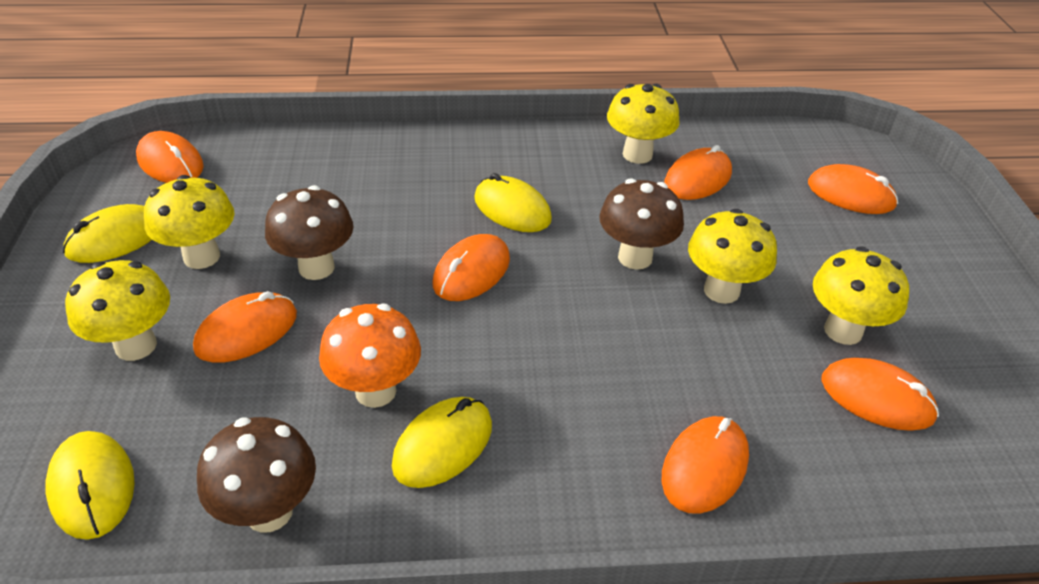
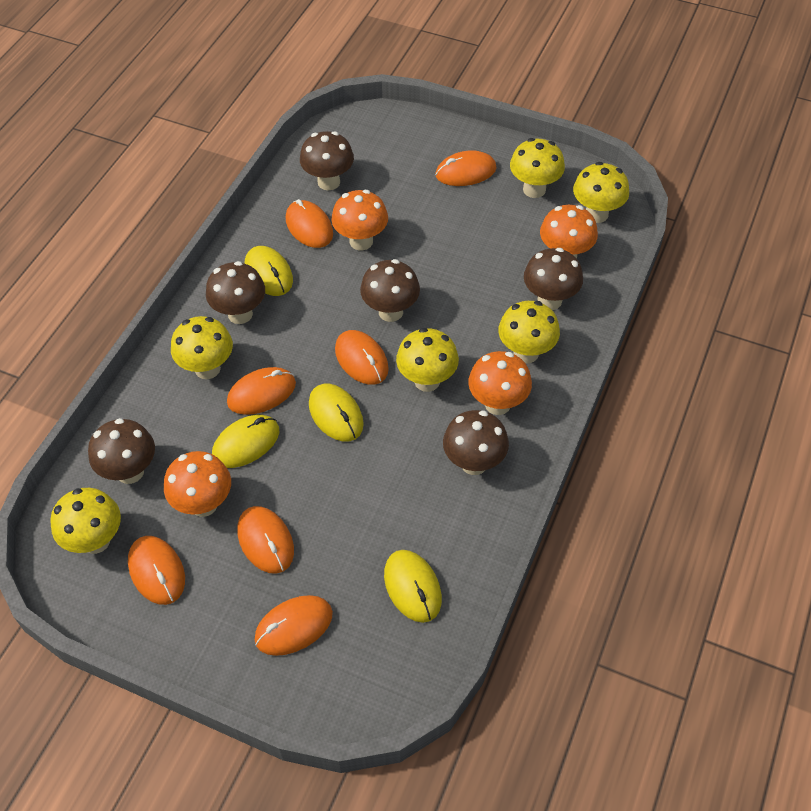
brown mushroom: 3 -> 6
orange mushroom: 1 -> 4
yellow mushroom: 5 -> 6

